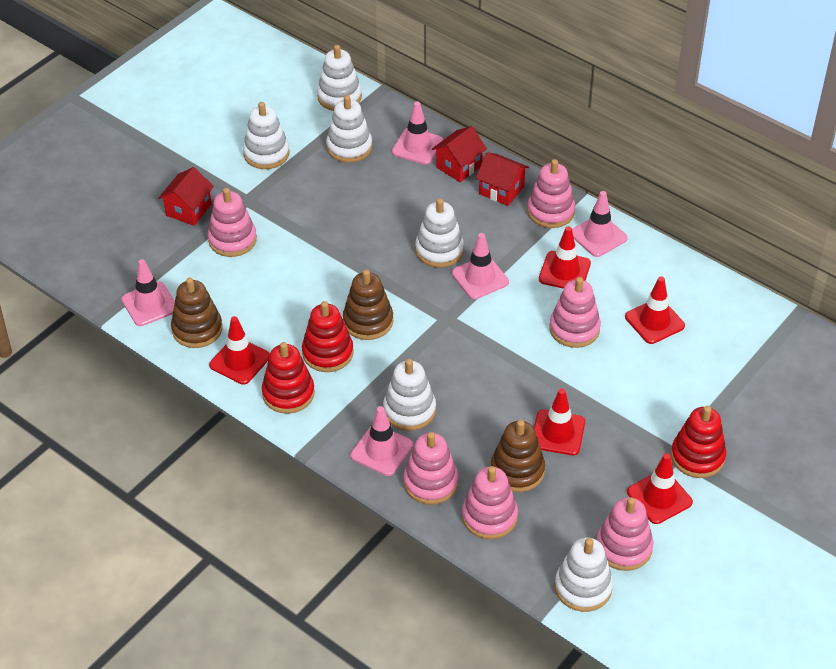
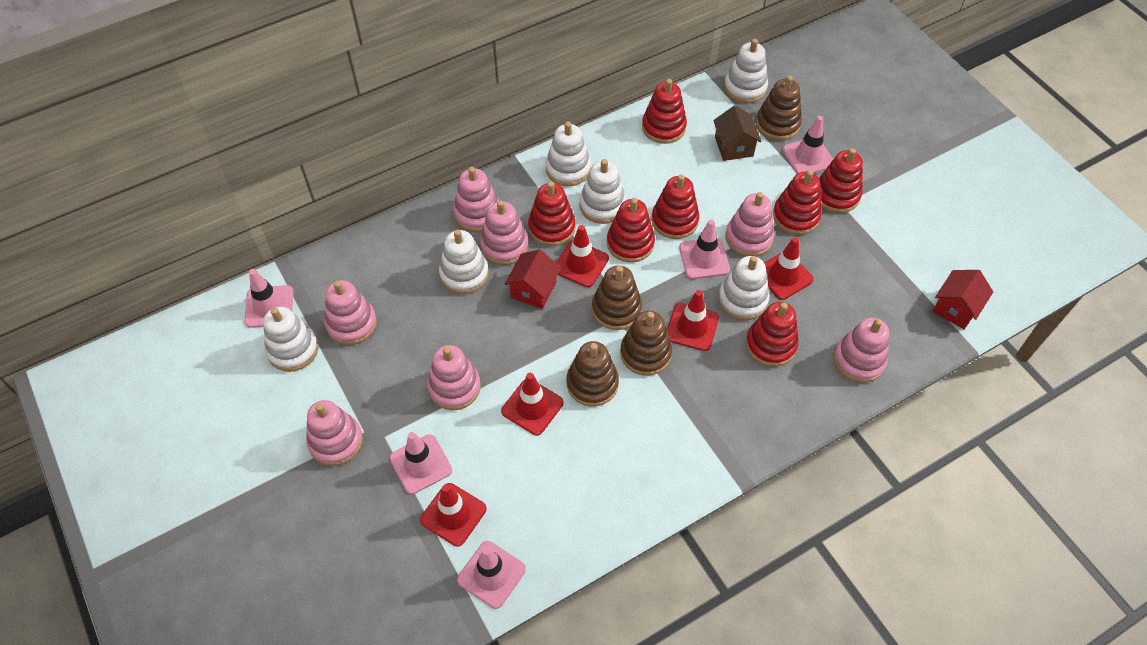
brown house: 0 -> 1
brown stacking toy: 3 -> 4
pink stacking toy: 6 -> 7
red house: 3 -> 2
red stacking toy: 3 -> 7

